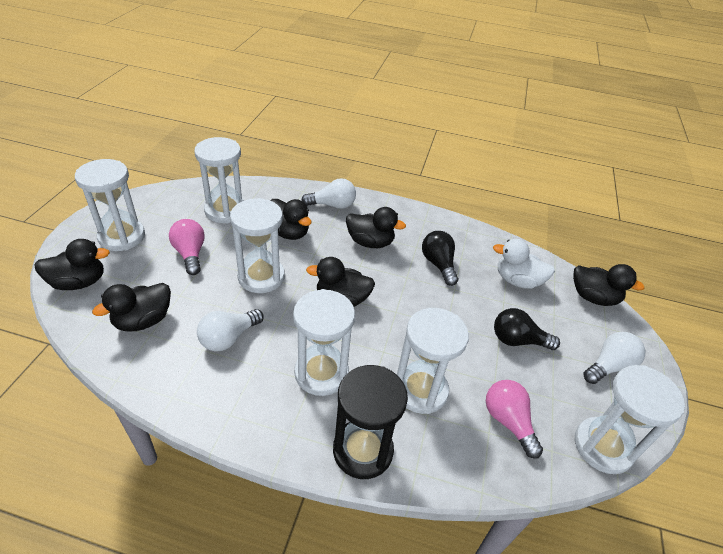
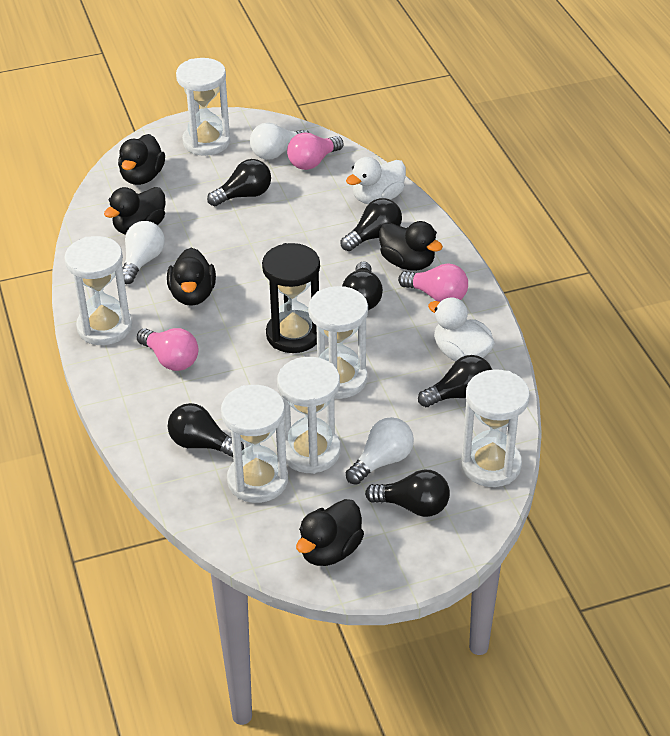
black duck: 6 -> 5
black light bulb: 2 -> 6
pink light bulb: 2 -> 3
white duck: 1 -> 2

